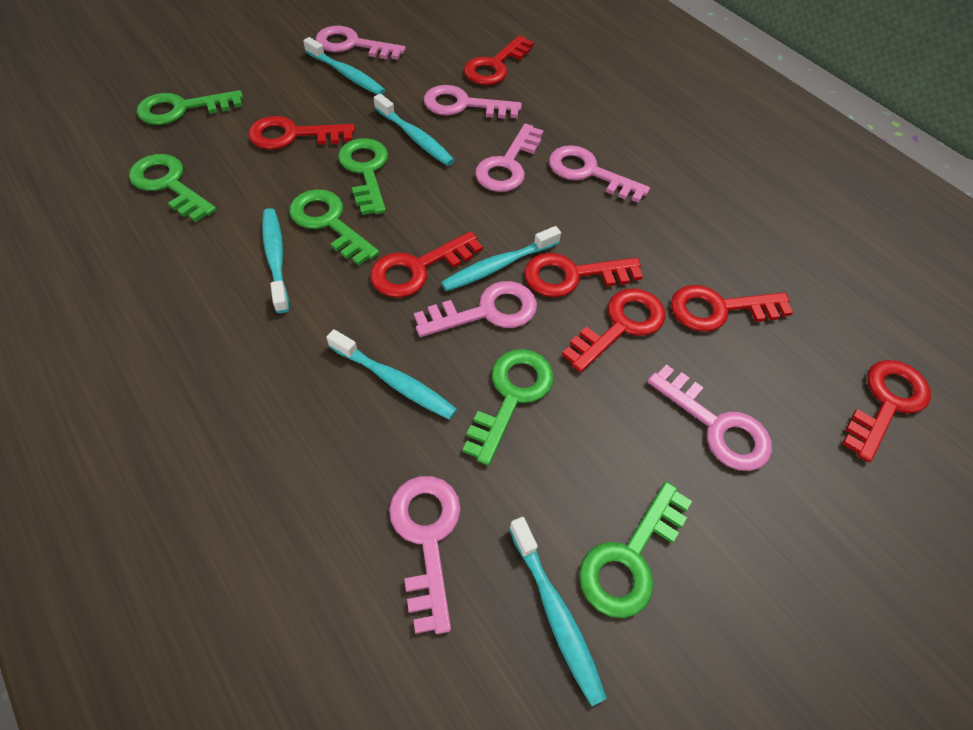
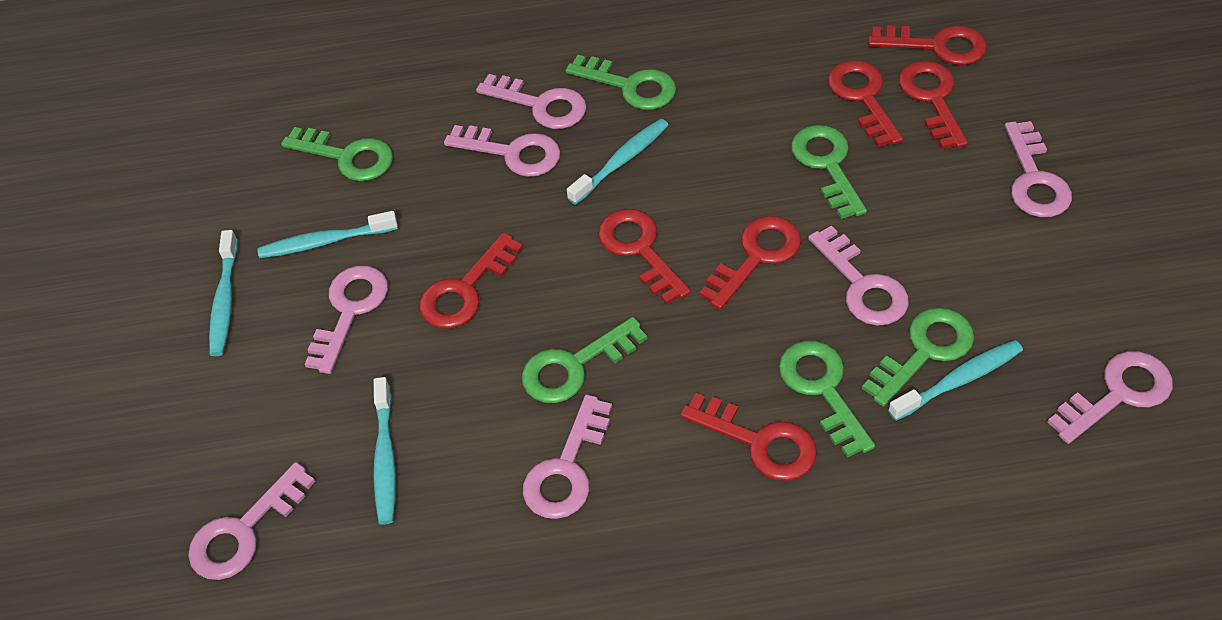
pink key: 7 -> 8
turquoise toothbrush: 6 -> 5

